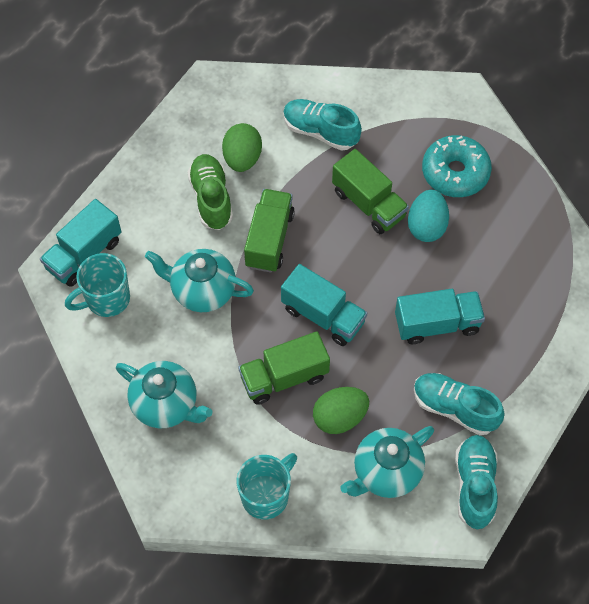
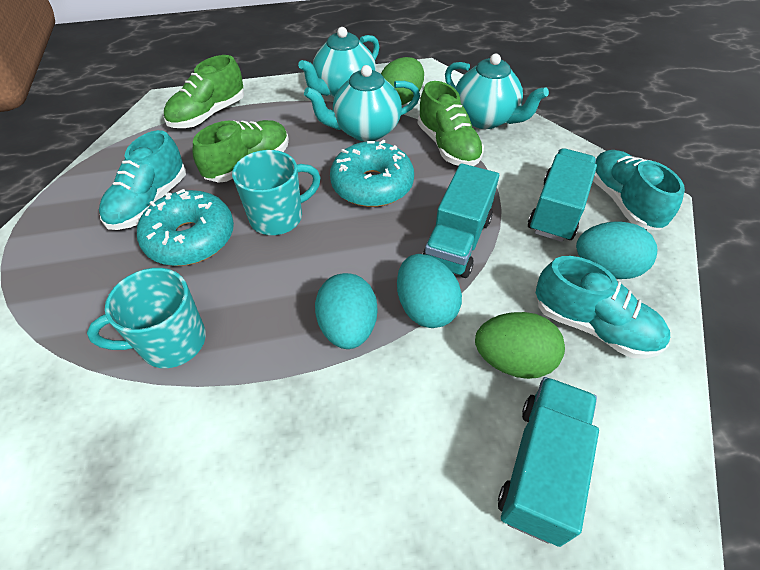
green shoe: 1 -> 3
green truck: 3 -> 0
turquoise donut: 1 -> 2
turquoise egg: 1 -> 3

